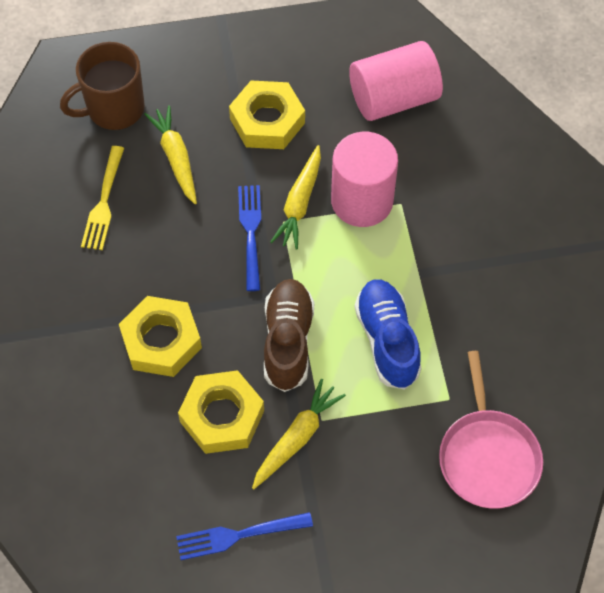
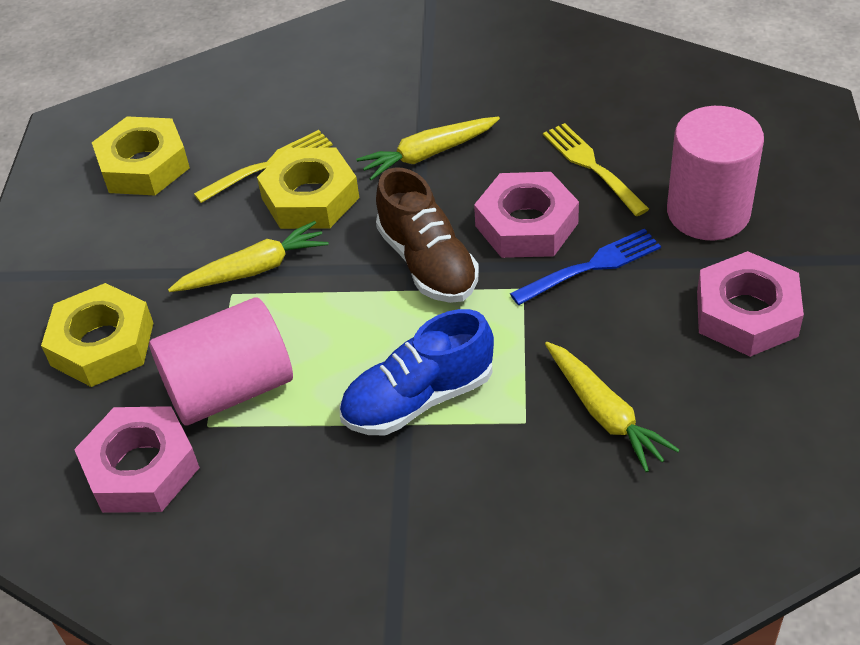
blue fork: 2 -> 1
brown mug: 1 -> 0
pink nut: 0 -> 3
pink pan: 1 -> 0
yellow fork: 1 -> 2

